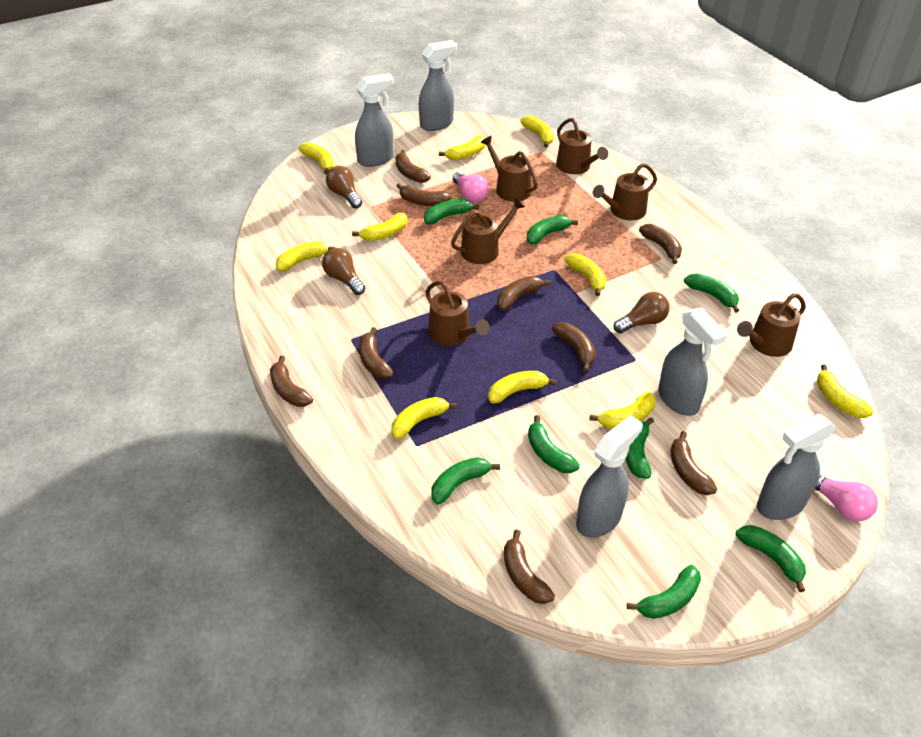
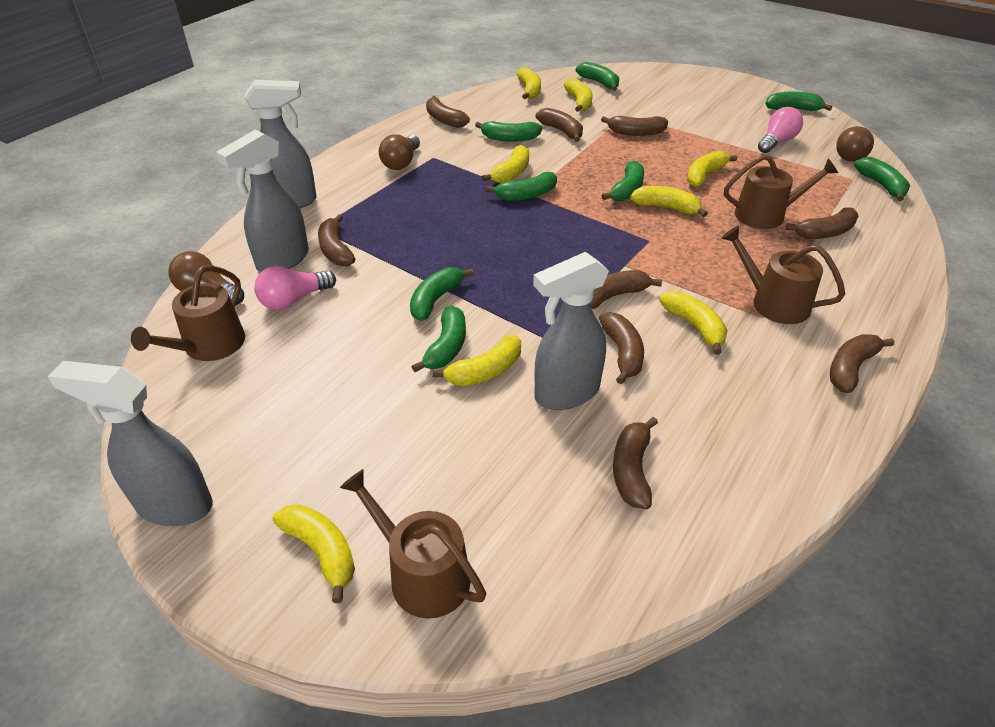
brown watering can: 6 -> 4
grey spray bottle: 5 -> 4
yellow banana: 10 -> 8

